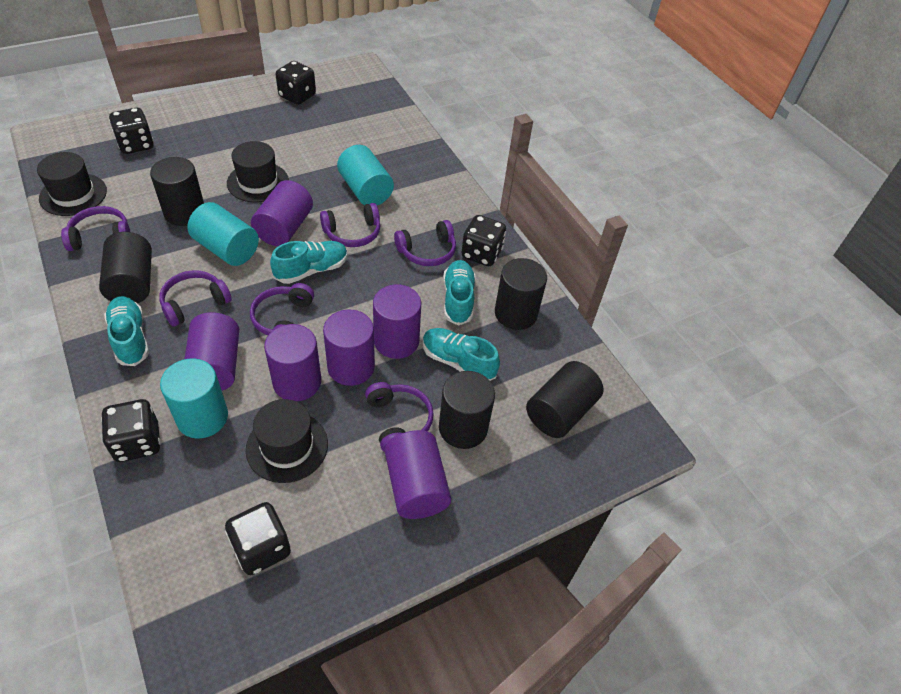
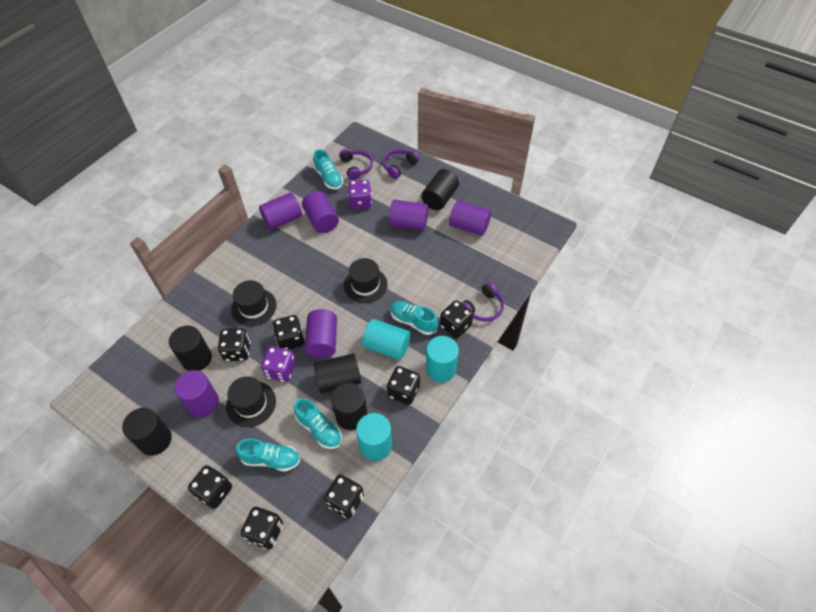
black dice: 5 -> 7
purple dice: 0 -> 2
purple headphones: 6 -> 3

